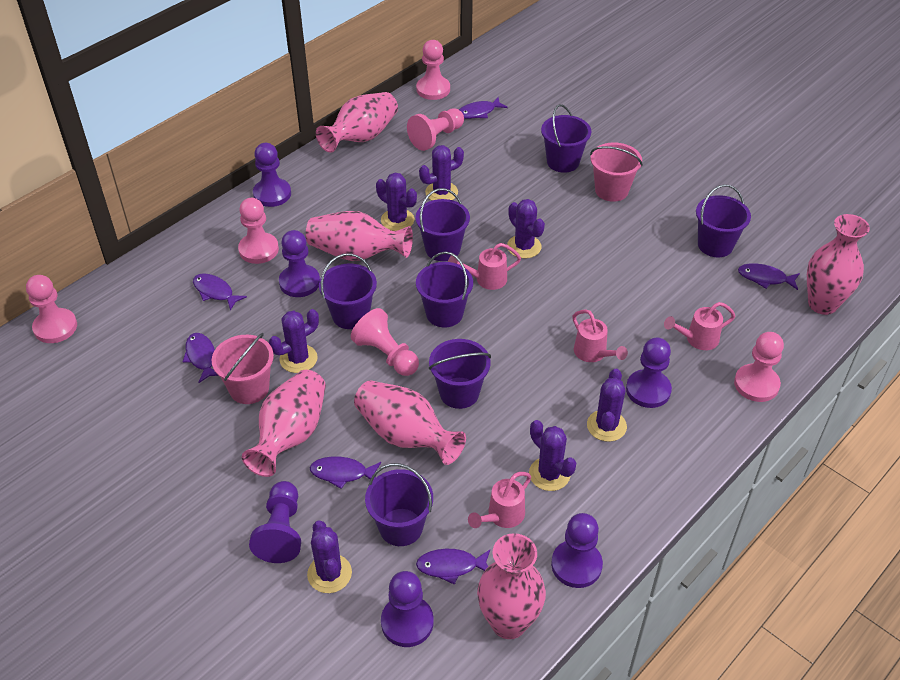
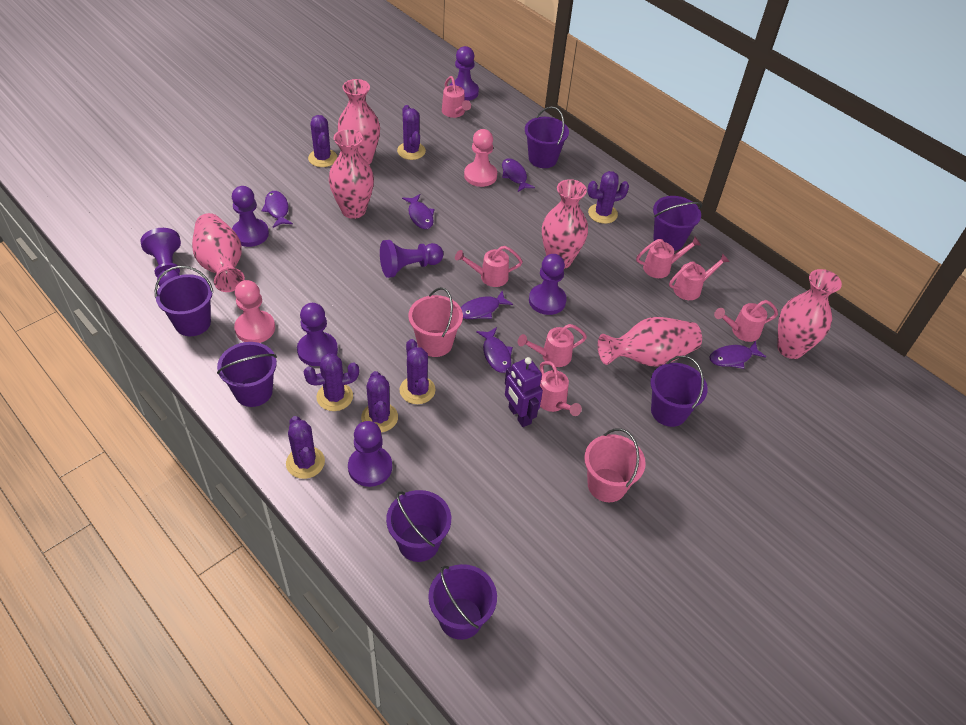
pink pawn: 6 -> 2
pink watering can: 4 -> 7
purple pawn: 6 -> 7
purple robot: 0 -> 1

